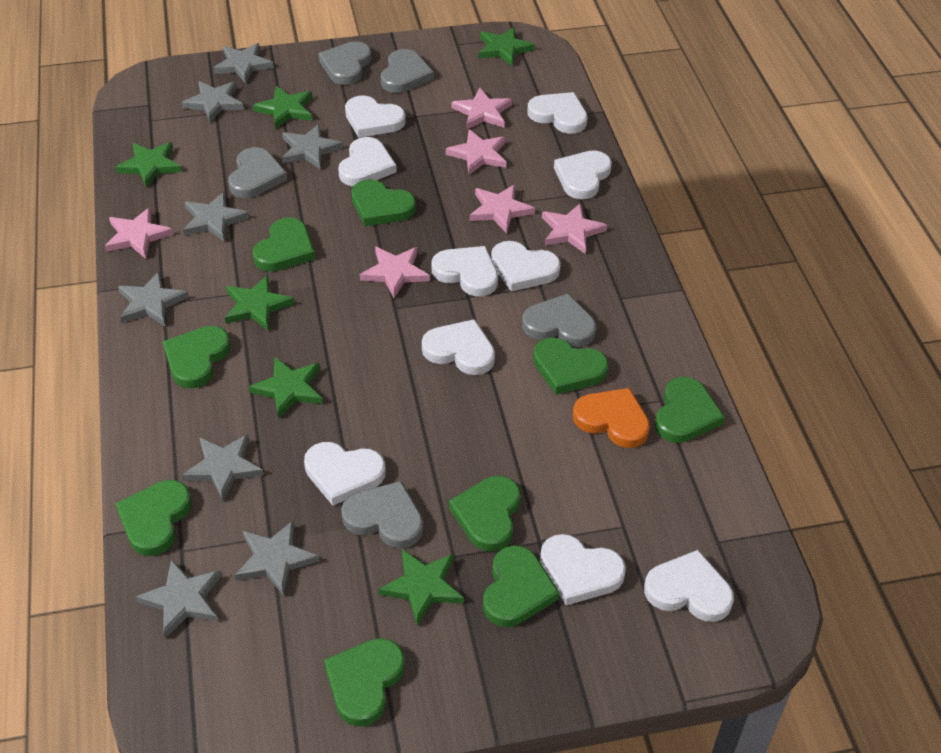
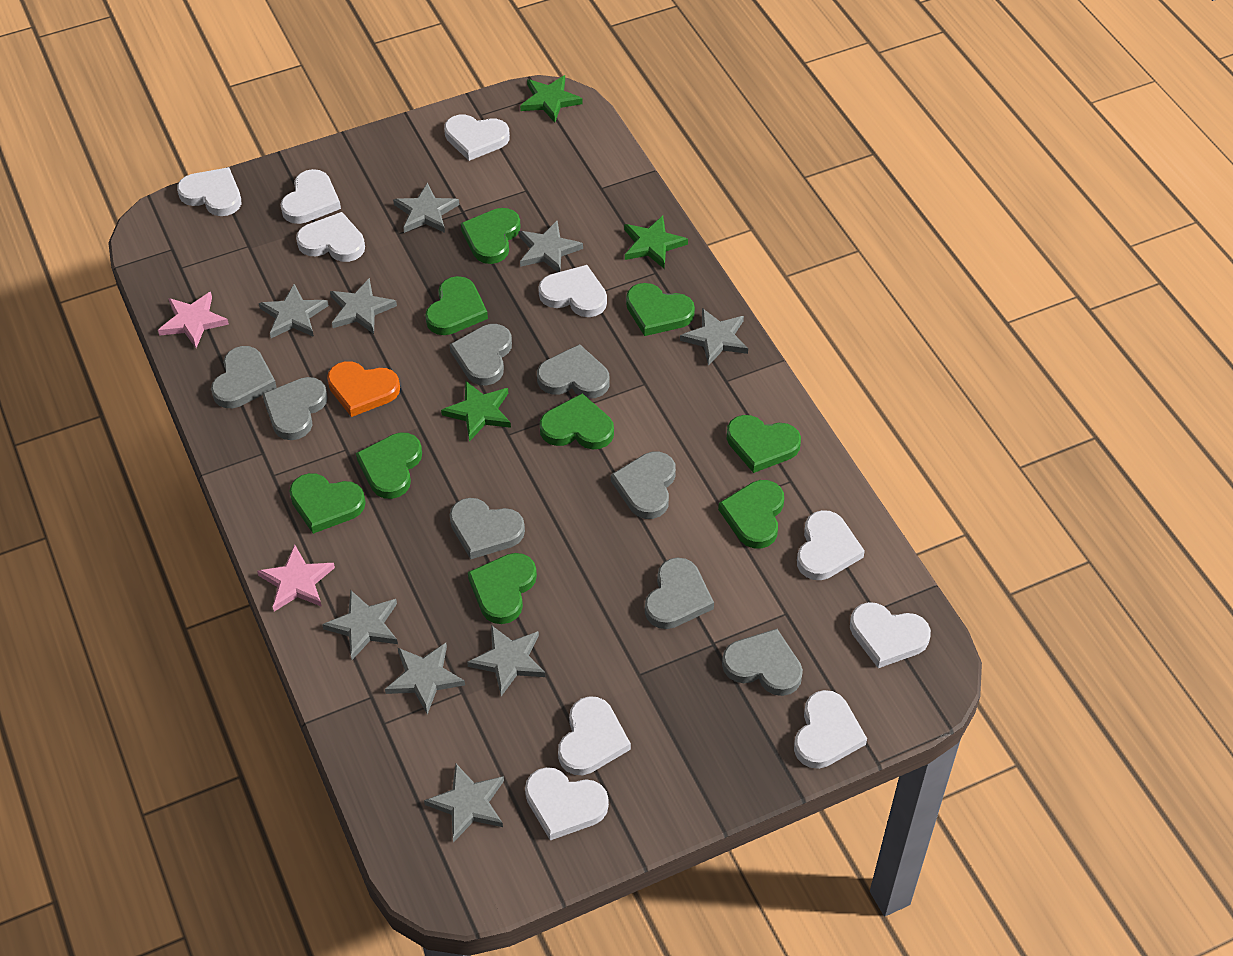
green star: 6 -> 3
grey heart: 5 -> 8
grey star: 8 -> 9
pink star: 6 -> 2

